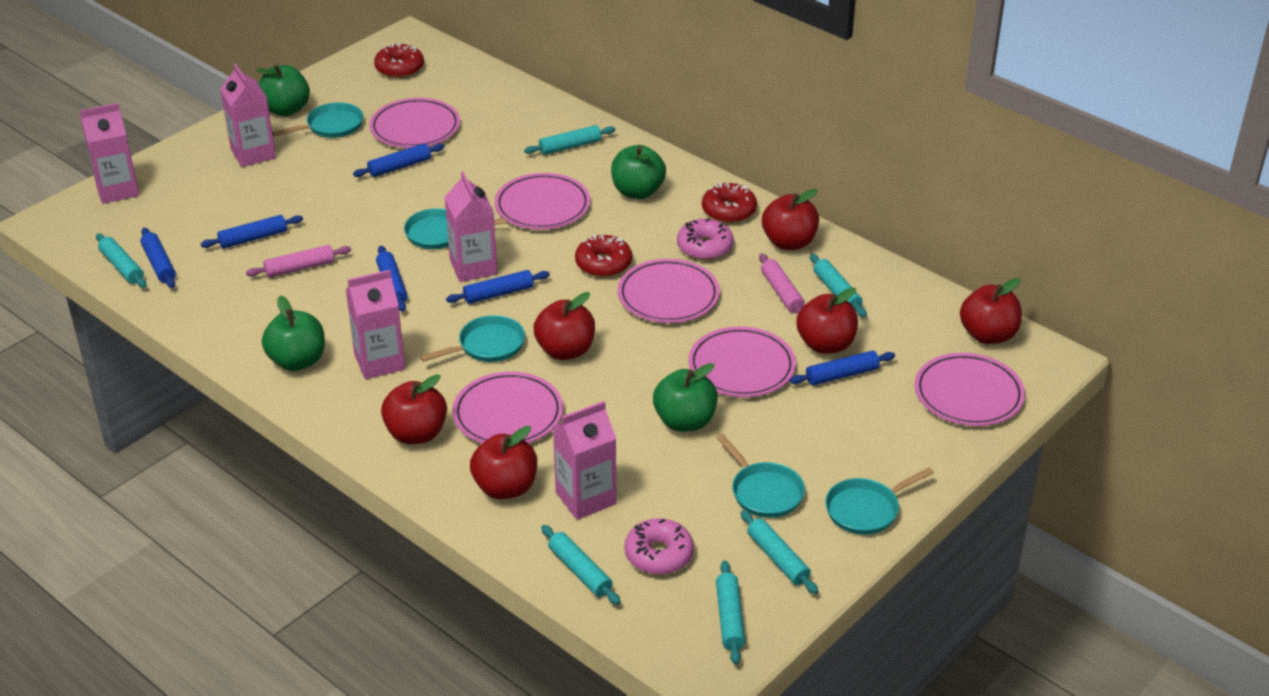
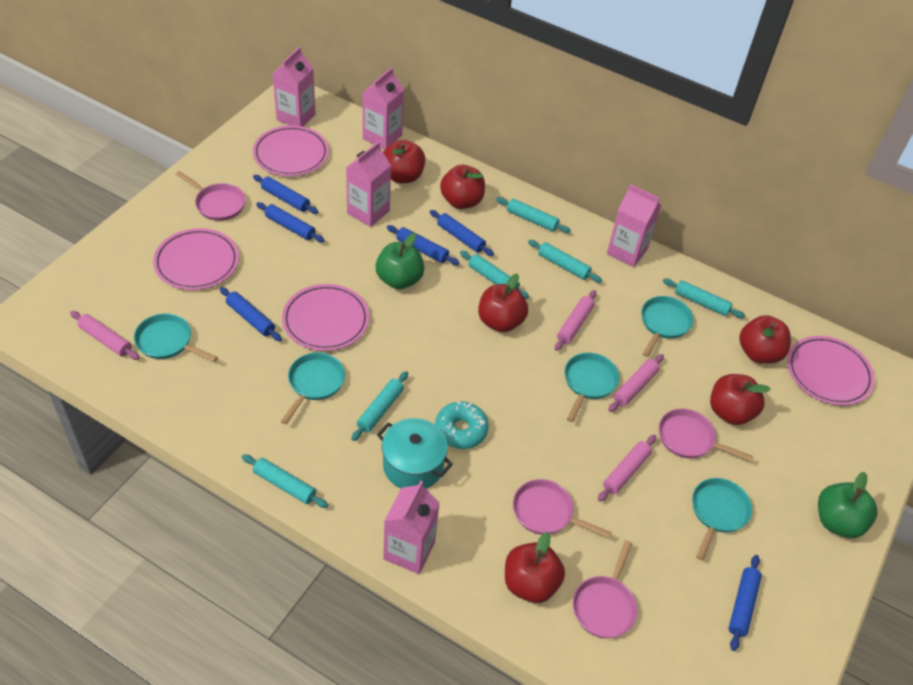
green apple: 4 -> 2
pink donut: 2 -> 0
pink pan: 0 -> 4
pink plate: 6 -> 4
pink rolling pin: 2 -> 4
red donut: 3 -> 0
turquoise donut: 0 -> 1
turquoise pot: 0 -> 1

